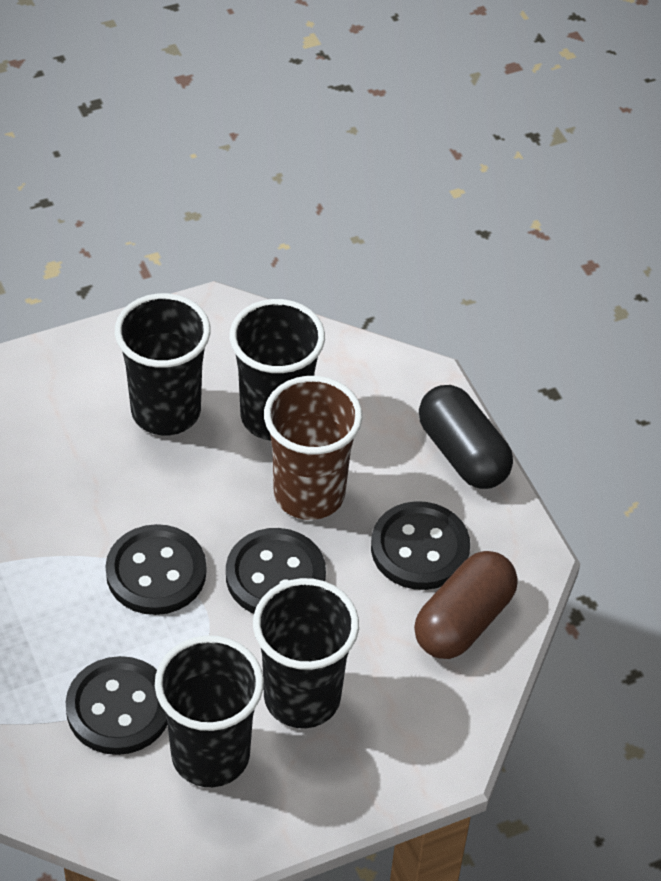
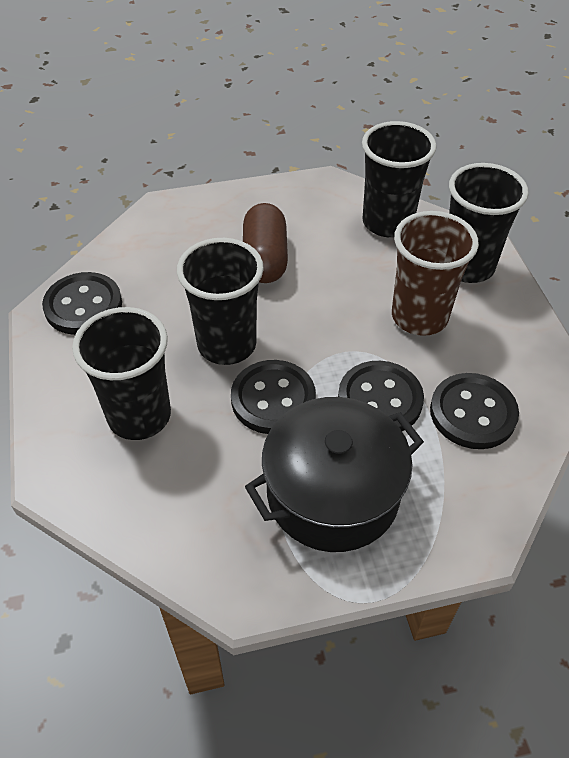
black capsule: 1 -> 0
black pot: 0 -> 1

